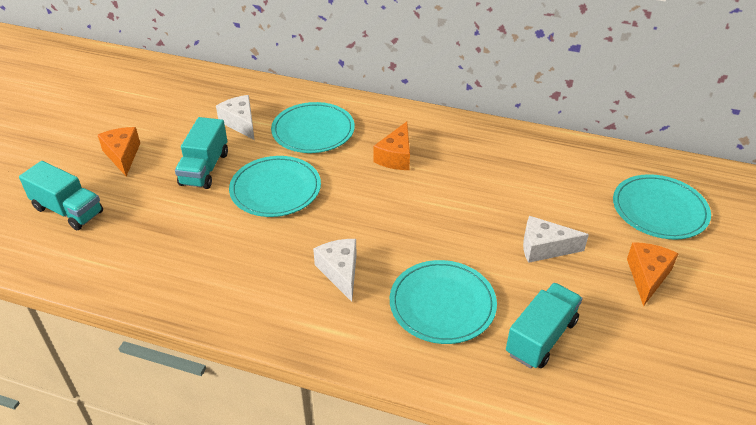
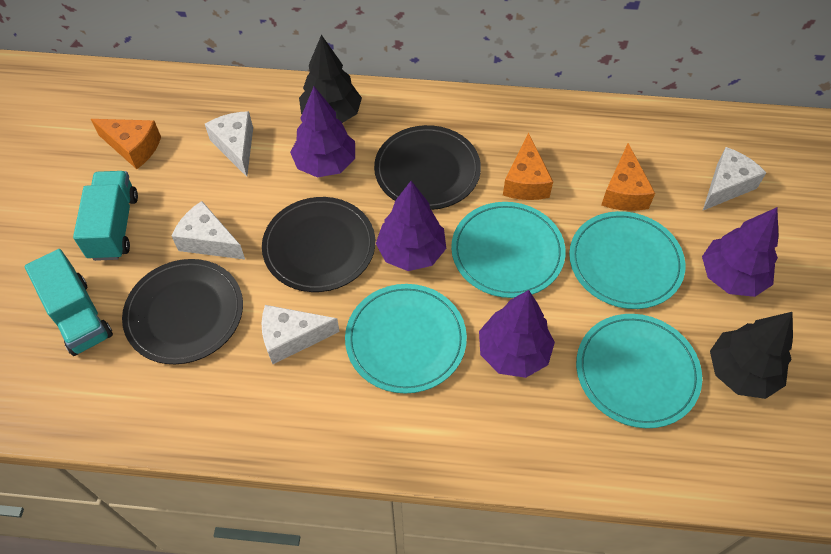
black plate: 0 -> 3
black tree: 0 -> 2
purple tree: 0 -> 4
turquoise truck: 3 -> 2
white cheese: 3 -> 4

